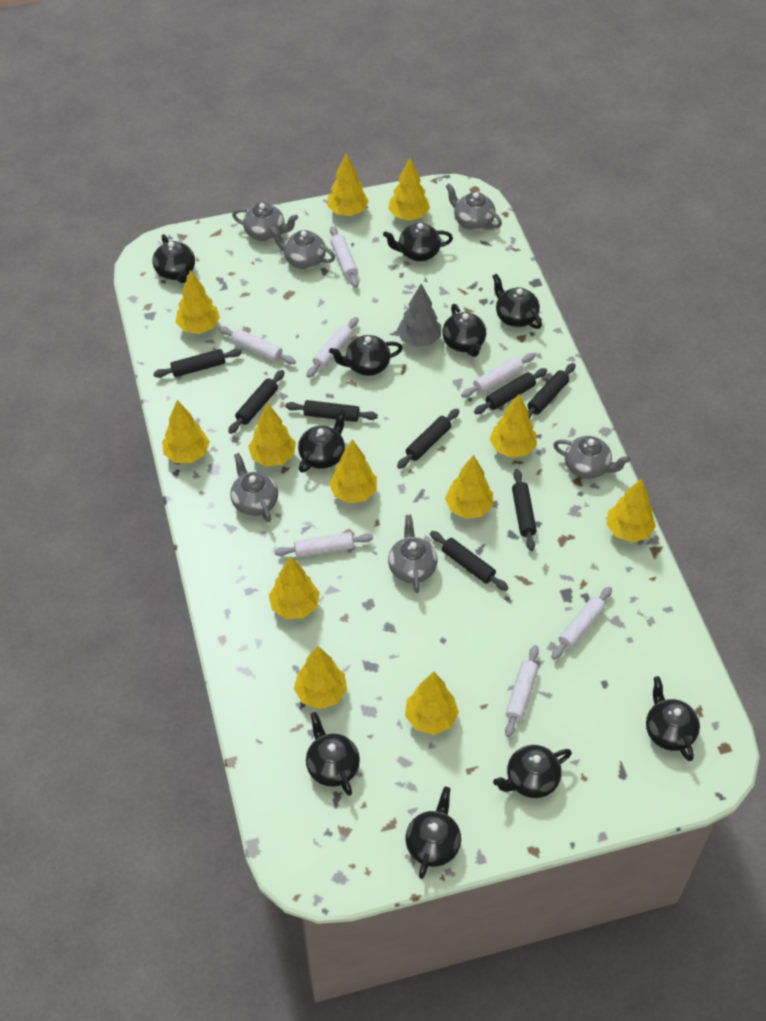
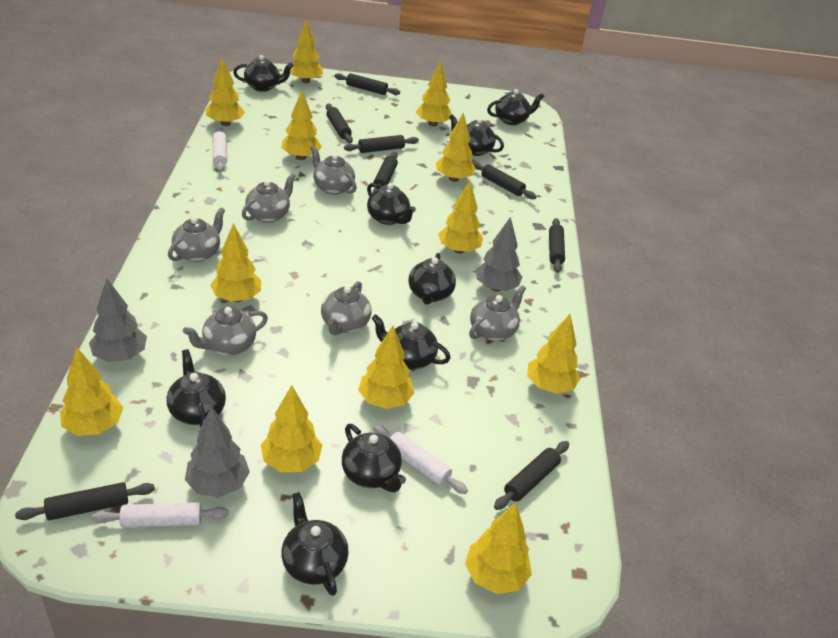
black teapot: 10 -> 9
grey tree: 1 -> 3
white rolling pin: 7 -> 3

